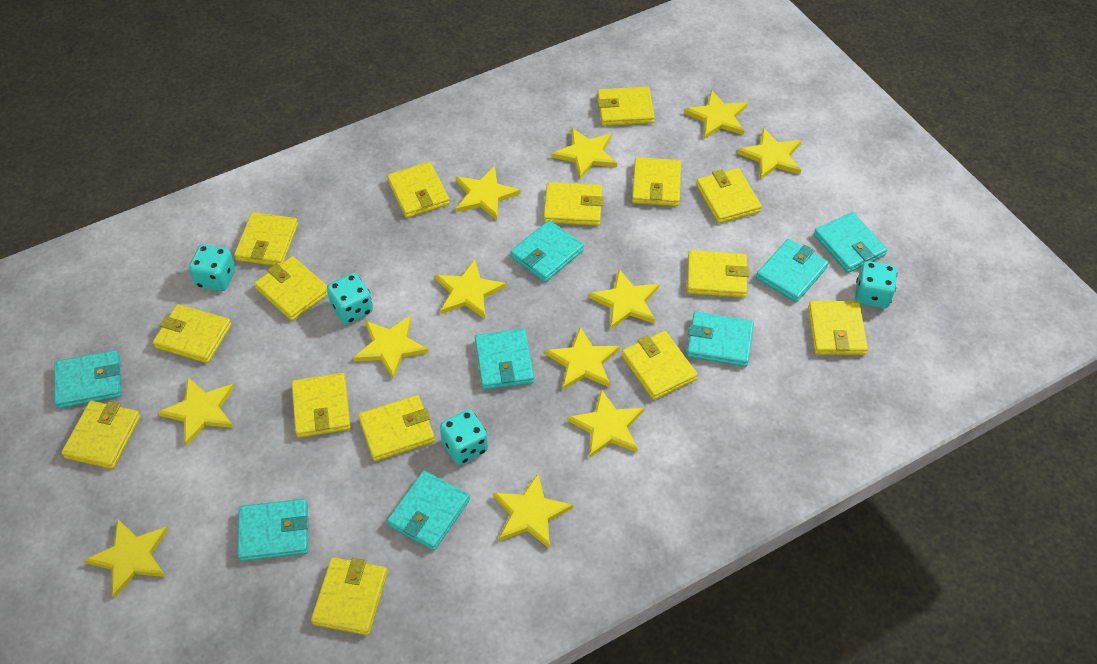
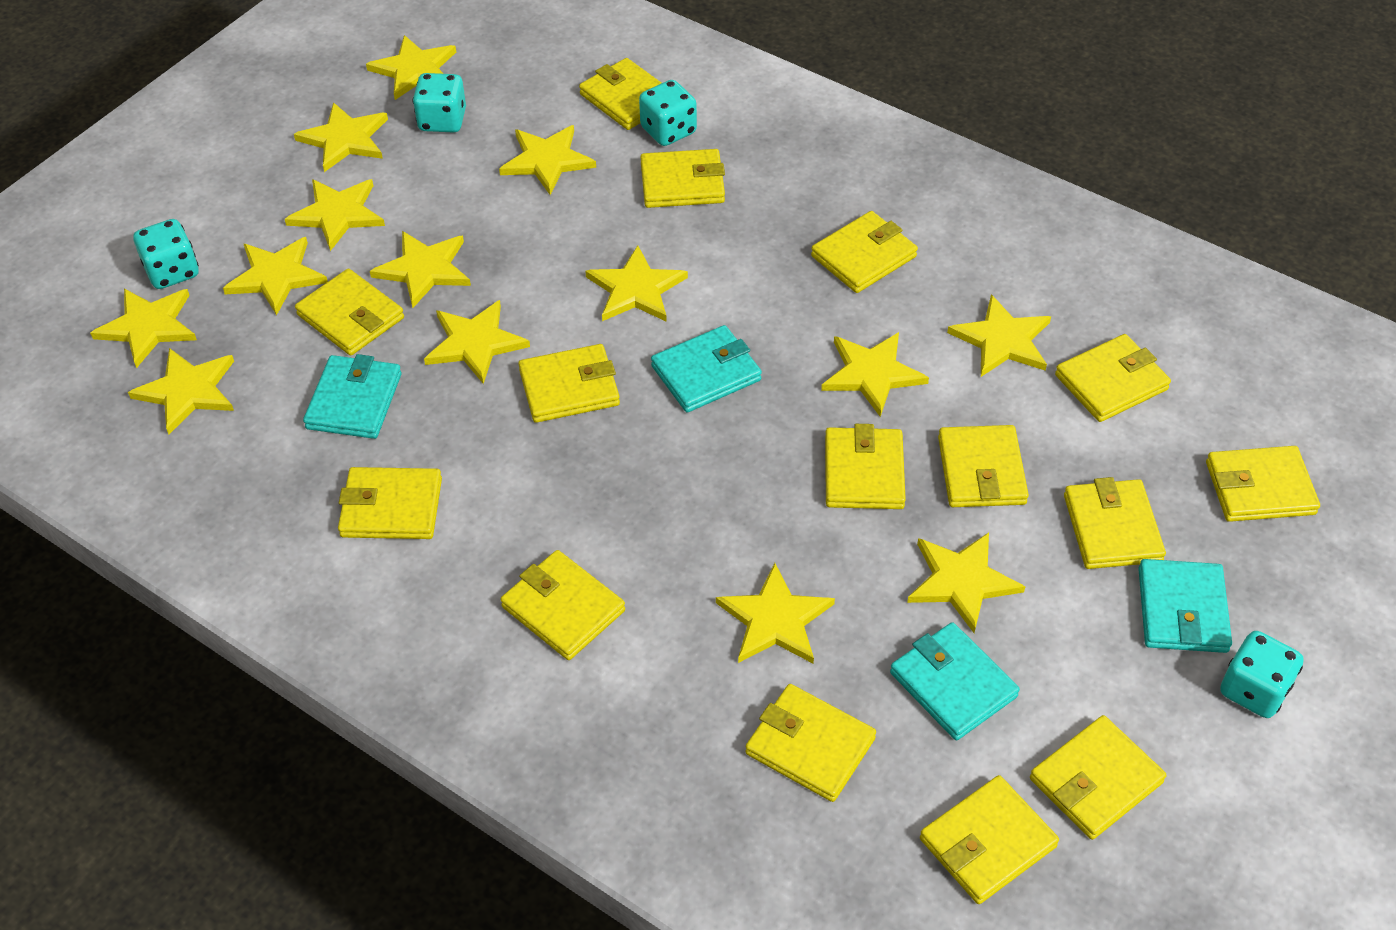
turquoise wallet: 8 -> 4
yellow star: 12 -> 14

